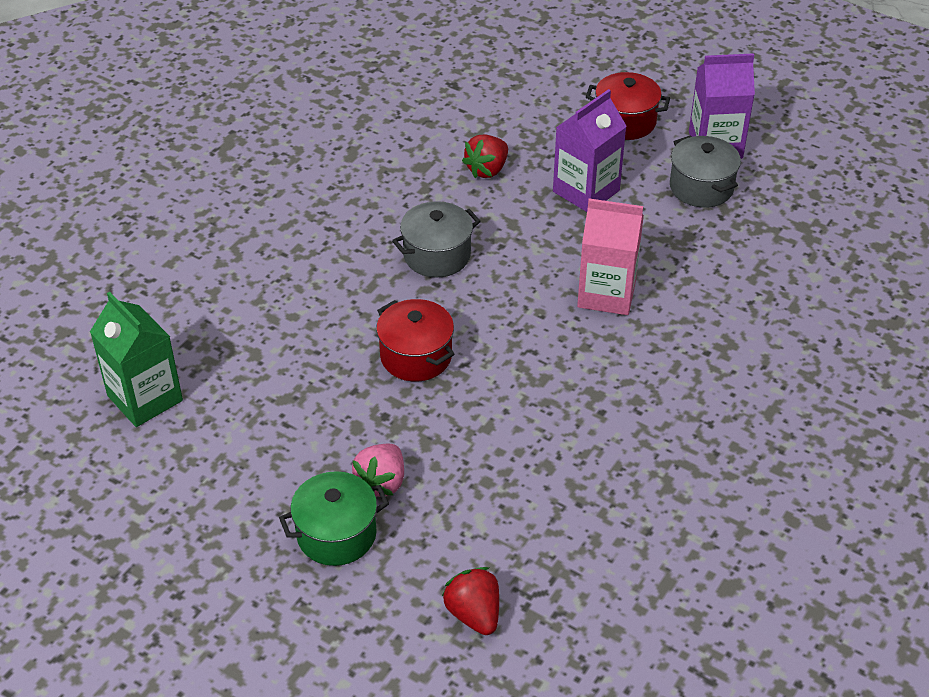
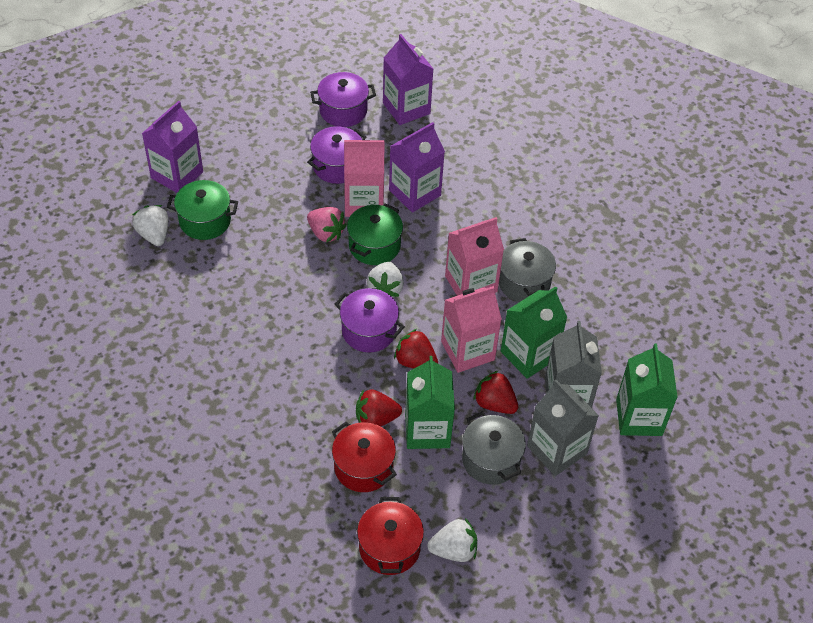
green carton: 1 -> 3
green pot: 1 -> 2
grey carton: 0 -> 2
pink carton: 1 -> 3
purple carton: 2 -> 3
purple pot: 0 -> 3
red strawberry: 2 -> 3
white strawberry: 0 -> 3

